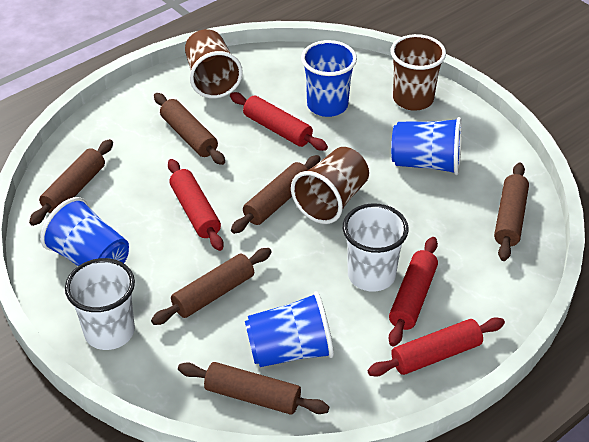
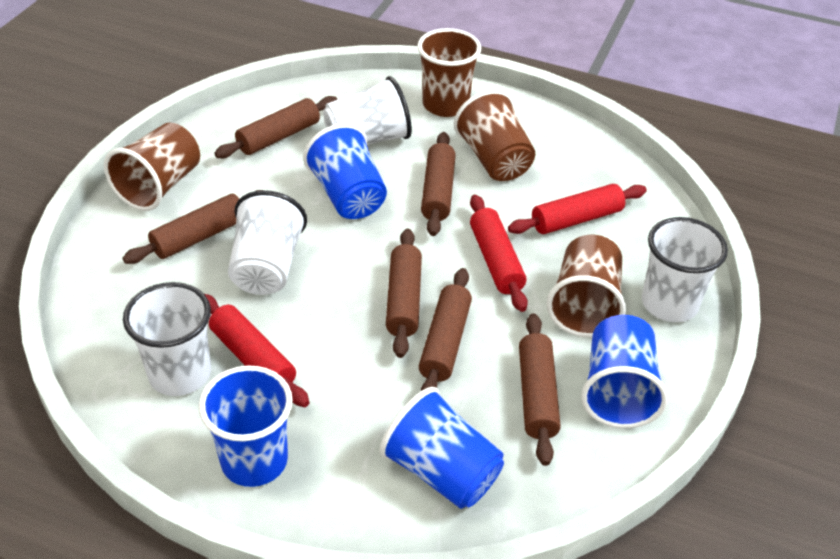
brown cup: 3 -> 4
red rolling pin: 4 -> 3
white cup: 2 -> 4

